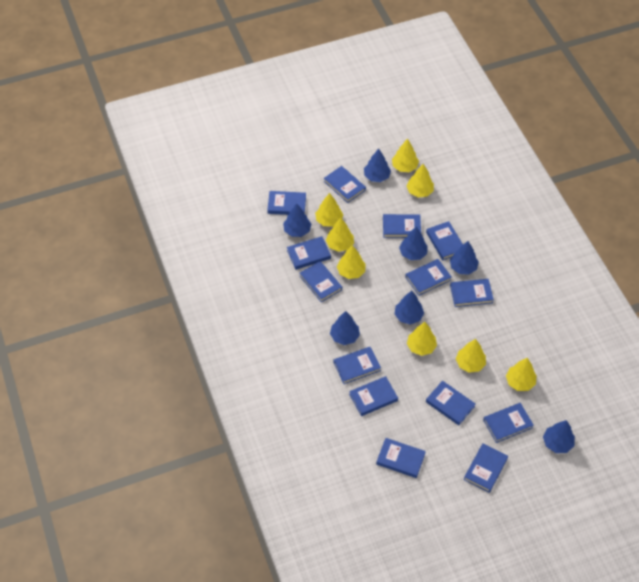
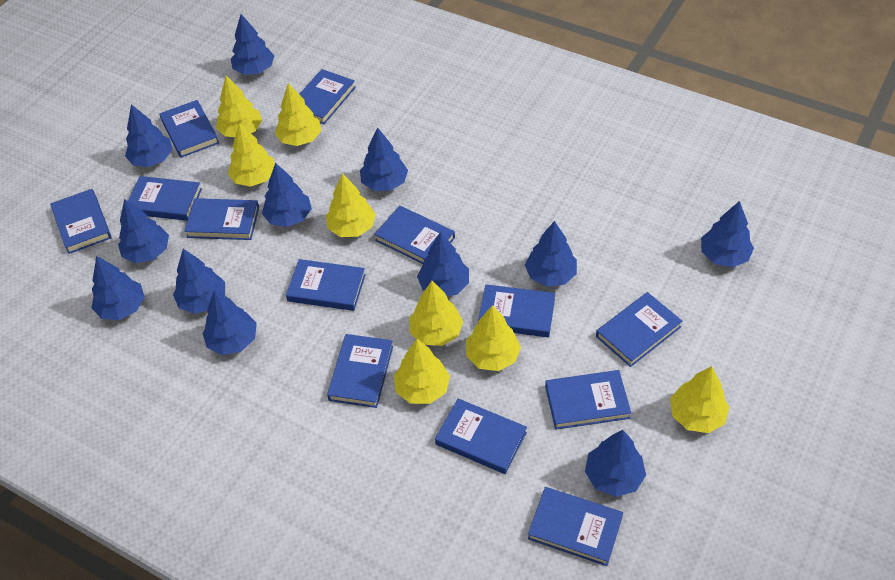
blue book: 14 -> 13
blue tree: 7 -> 12

